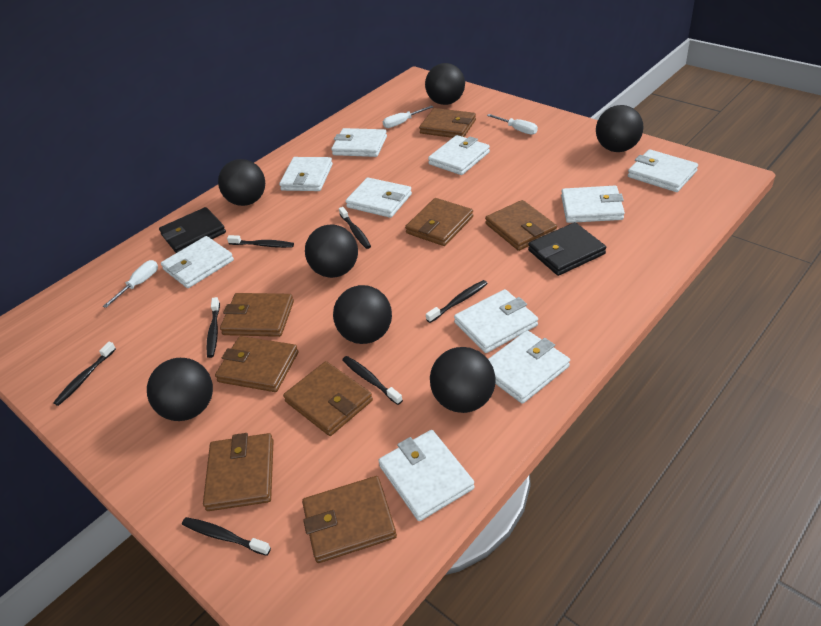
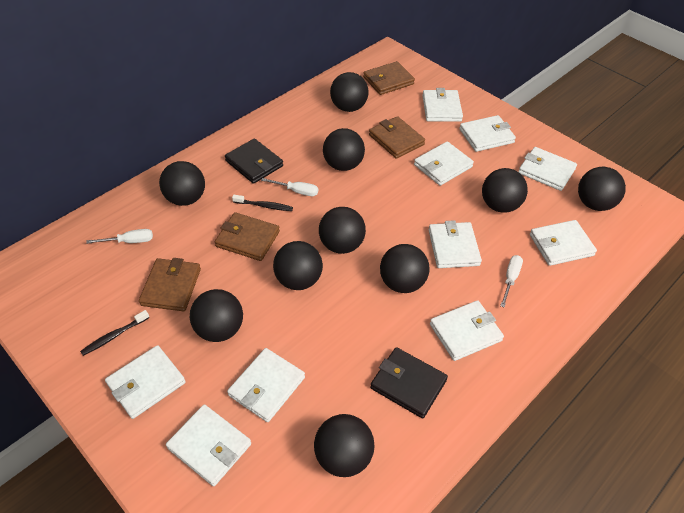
black ball: 7 -> 10
black toothbrush: 7 -> 2
brown wallet: 8 -> 4

